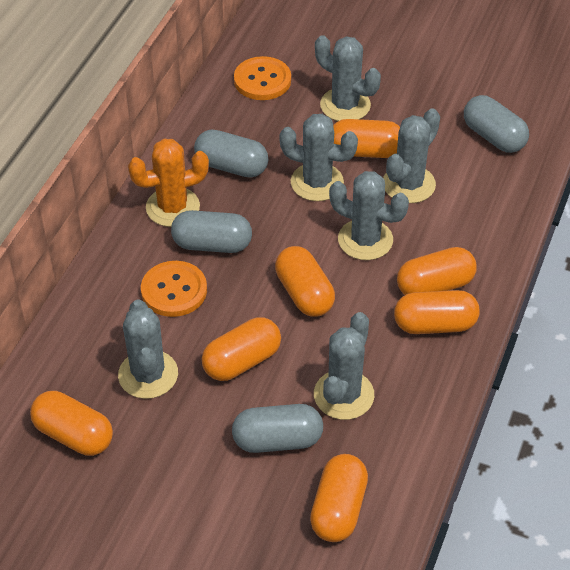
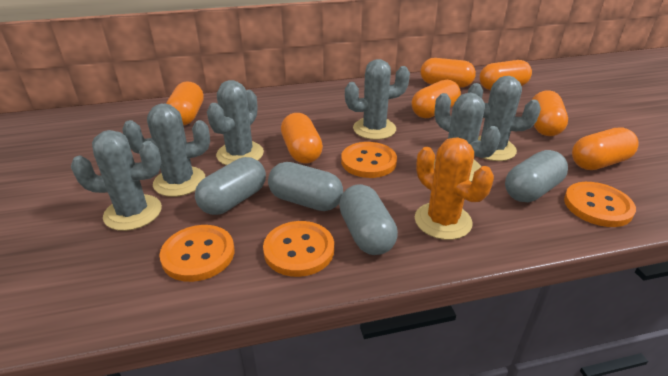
orange button: 2 -> 4

